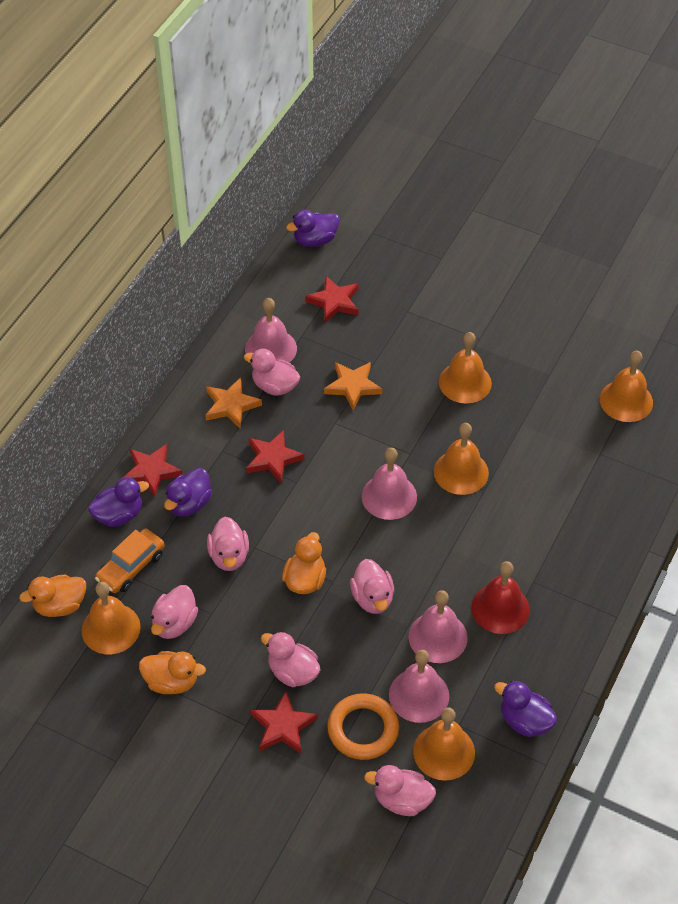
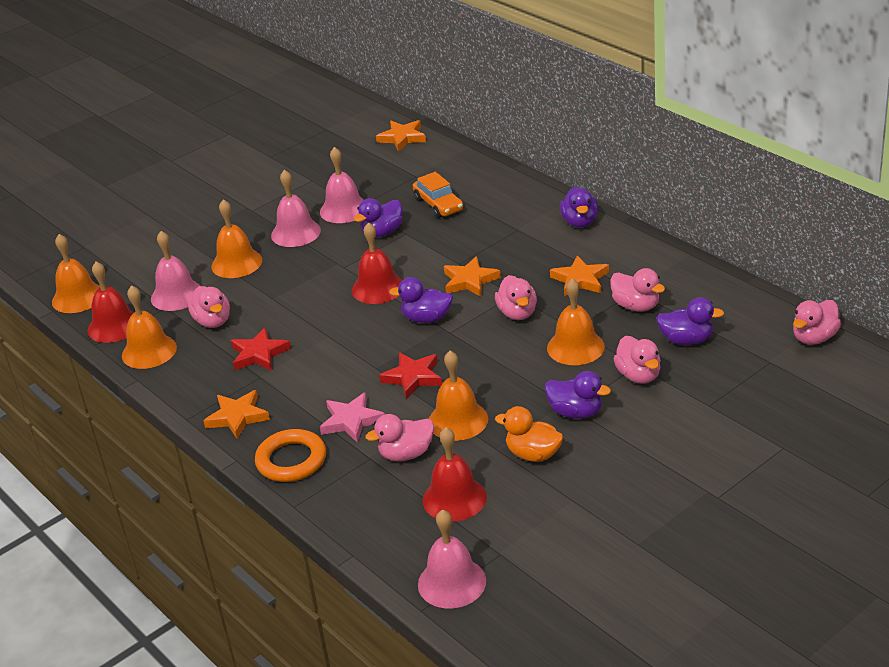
orange duck: 3 -> 1
orange star: 2 -> 4
pink star: 0 -> 1
purple duck: 4 -> 5
red bell: 1 -> 3
red star: 4 -> 2

